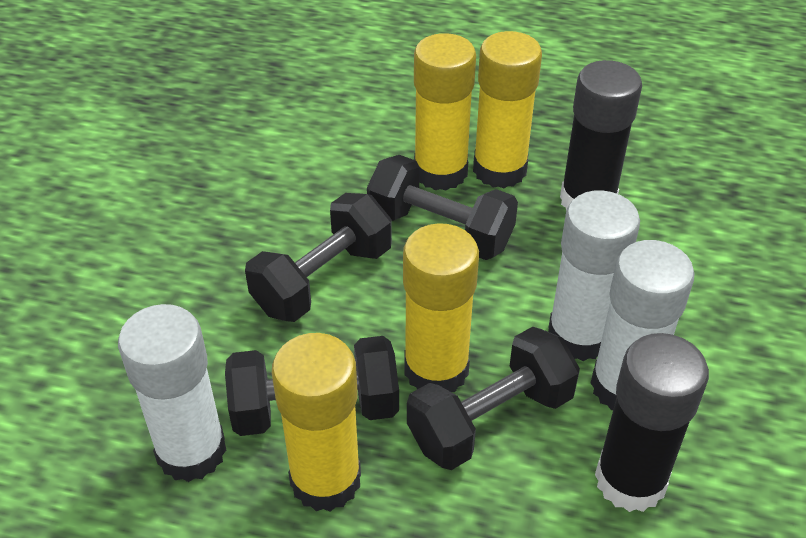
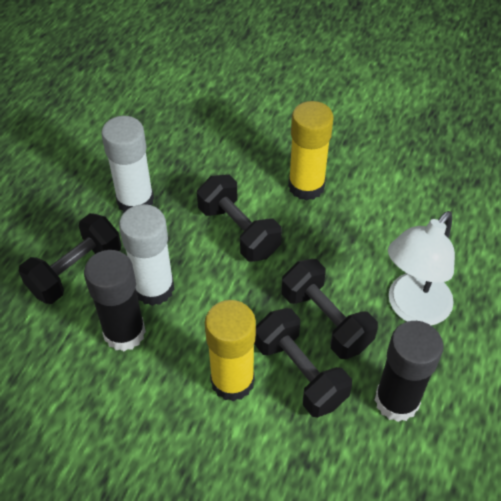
white glue stick: 3 -> 2
white lamp: 0 -> 1
yellow glue stick: 4 -> 2

